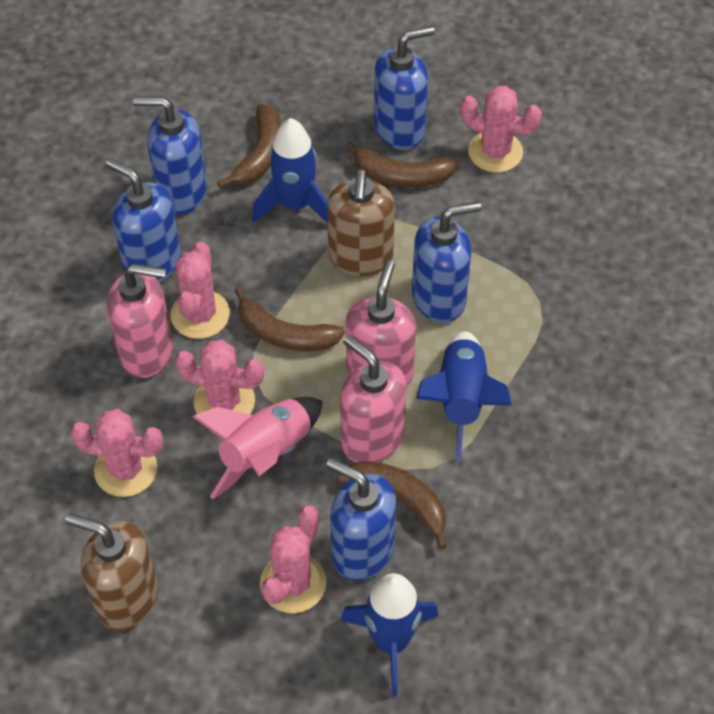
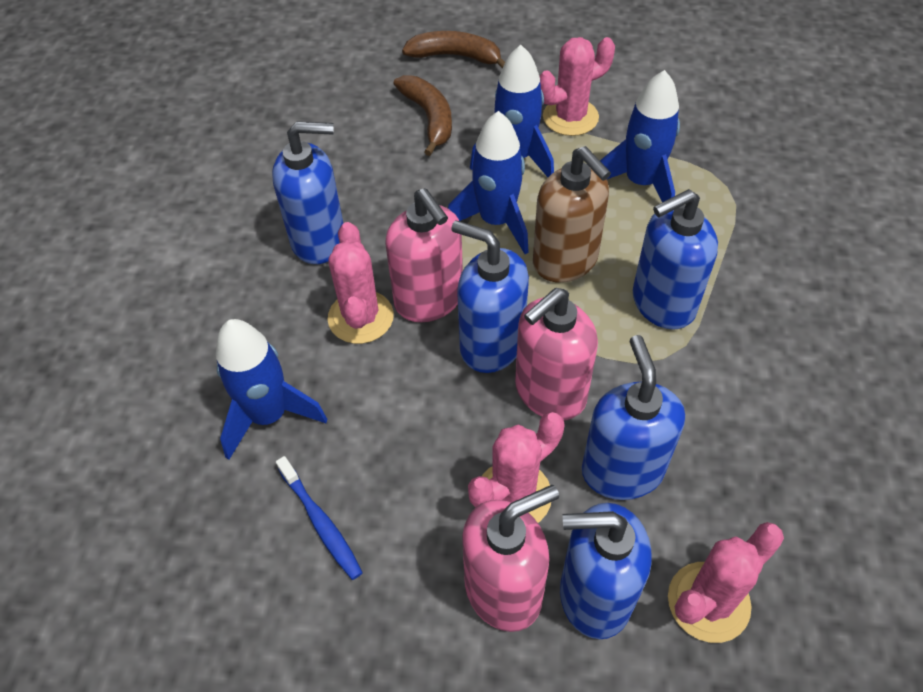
blue rocket: 3 -> 4
blue toothbrush: 0 -> 1
brown banana: 4 -> 2
brown soap dispenser: 2 -> 1
pink cactus: 5 -> 4
pink rocket: 1 -> 0

